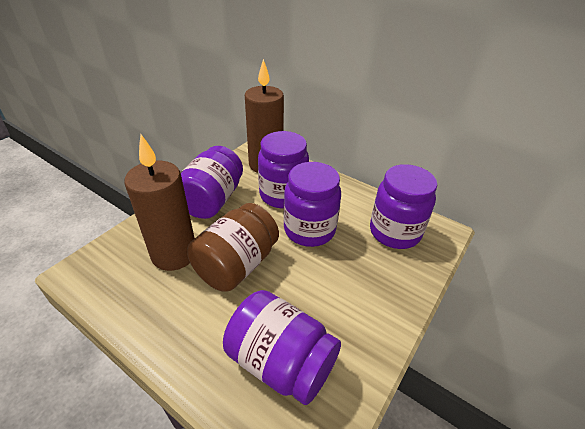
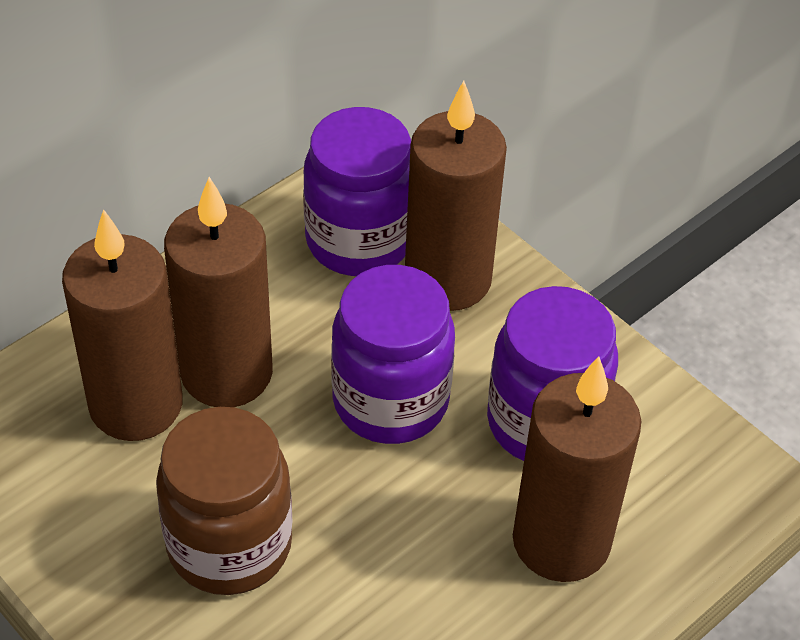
brown candle: 2 -> 4
purple jar: 5 -> 3

